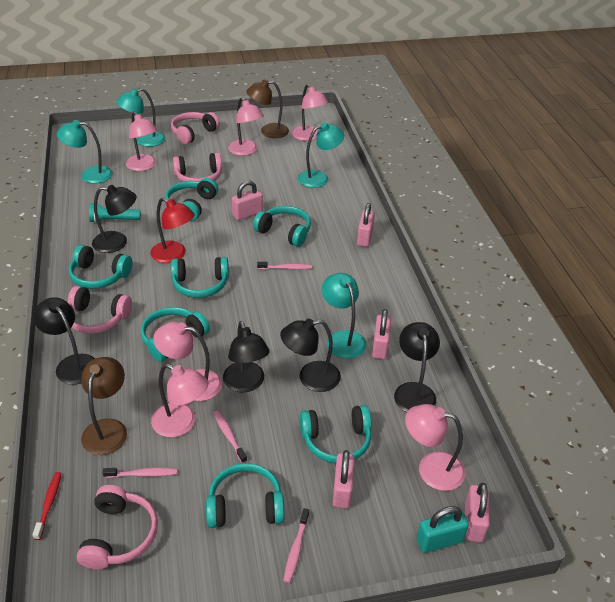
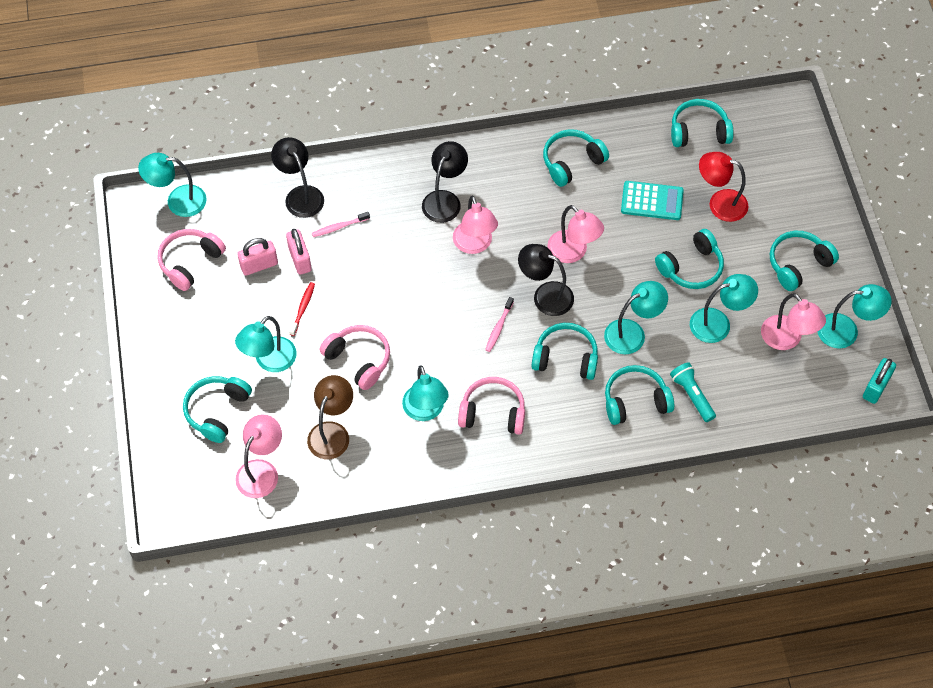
black lamp: 5 -> 3
brown lamp: 2 -> 1
pink headphones: 4 -> 3
pink lamp: 6 -> 4
pink padlock: 5 -> 2
pink toothbrush: 4 -> 2
turquoise calculator: 0 -> 1
turquoise lamp: 4 -> 6

